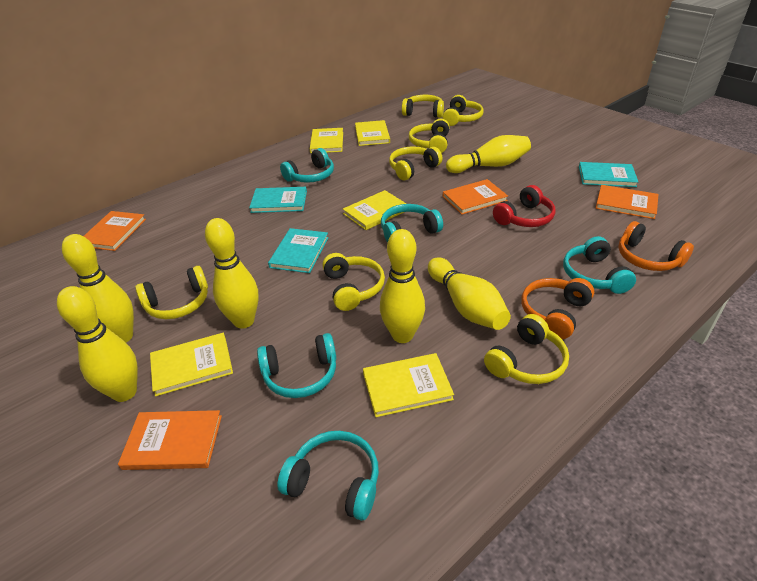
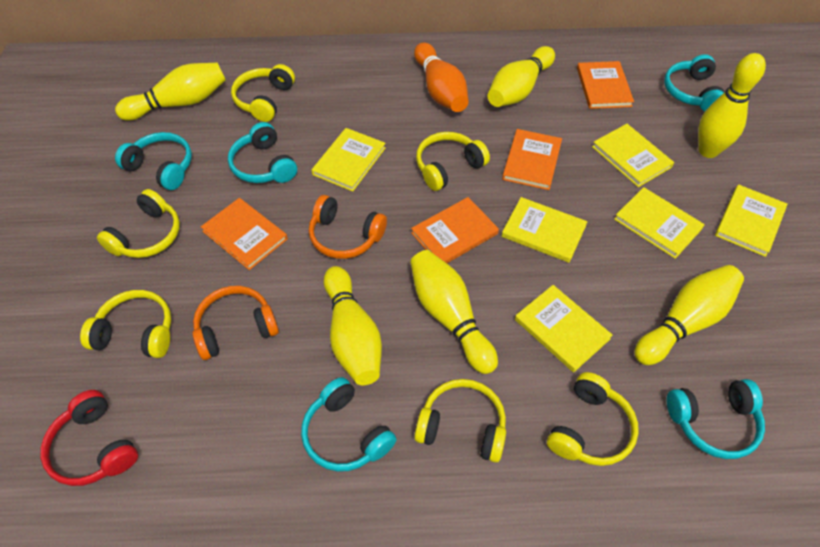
orange bowling pin: 0 -> 1
turquoise book: 3 -> 0
yellow book: 5 -> 6
yellow headphones: 7 -> 6

